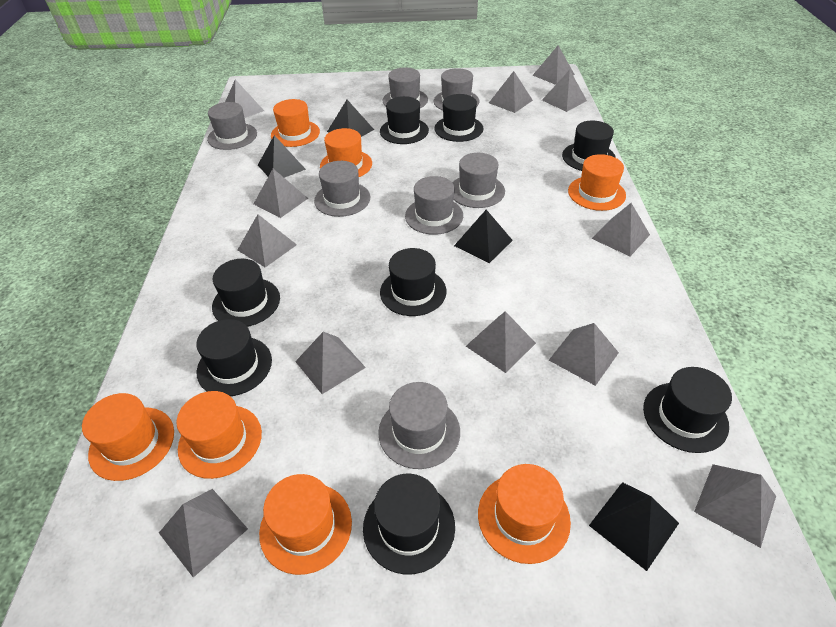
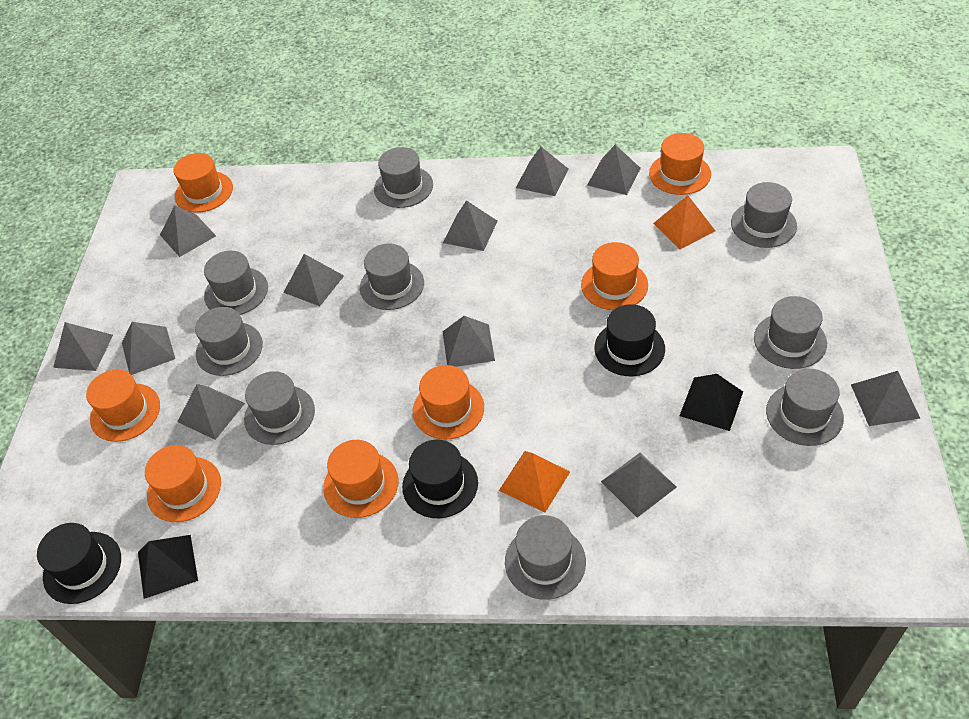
black hat: 8 -> 3
black pyramid: 4 -> 2
grey hat: 7 -> 9
grey pyramid: 12 -> 11
orange pyramid: 0 -> 2

